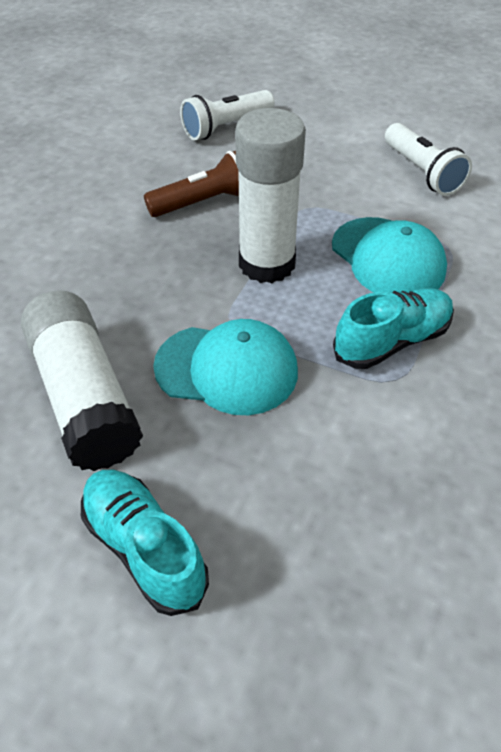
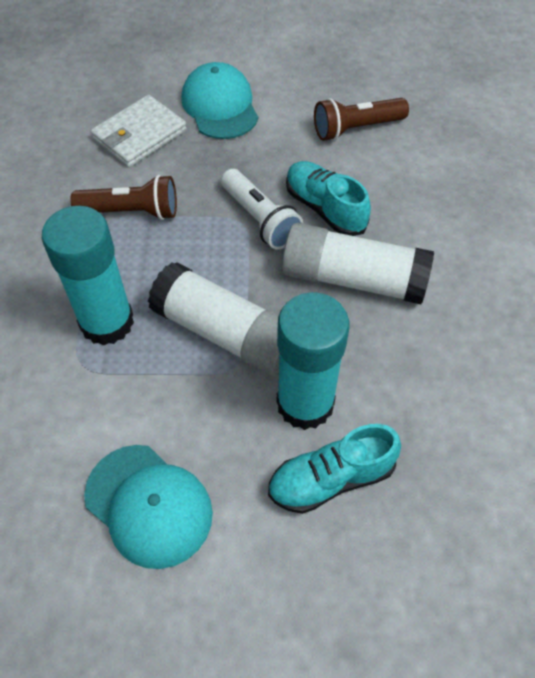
brown flashlight: 1 -> 2
turquoise glue stick: 0 -> 2
white flashlight: 2 -> 1
white wallet: 0 -> 1

